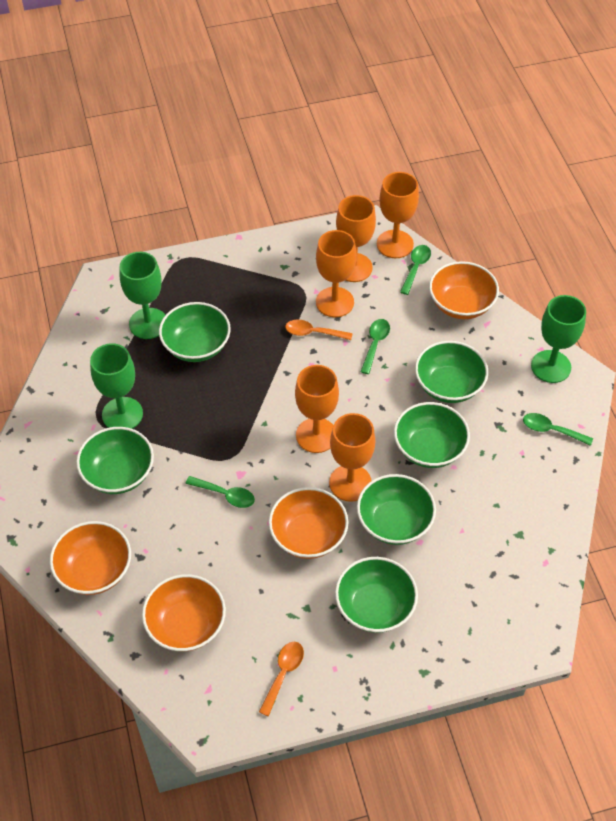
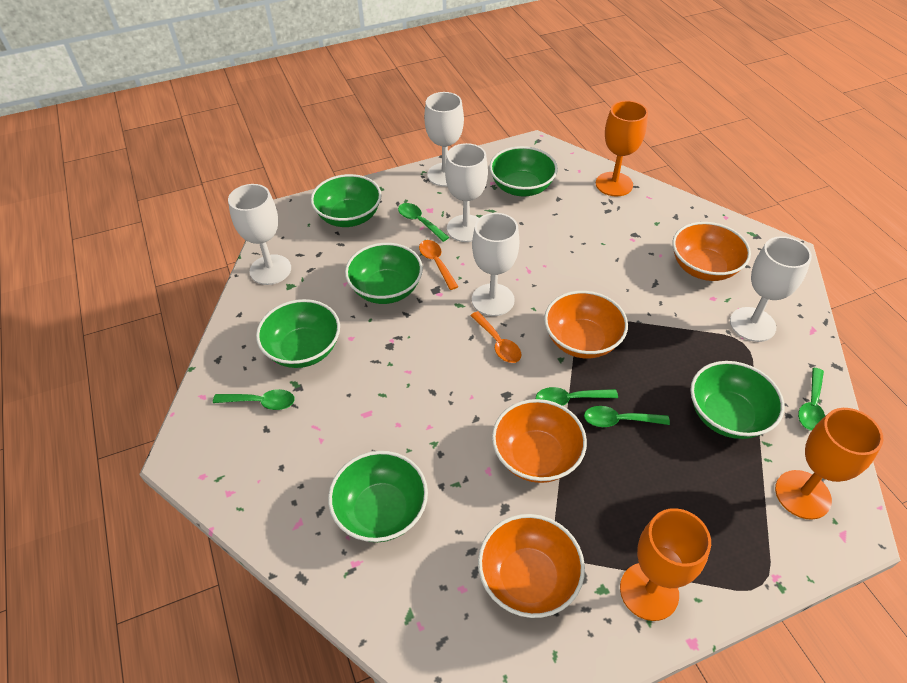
green goblet: 3 -> 0
green spoon: 4 -> 5
orange goblet: 5 -> 3
white goblet: 0 -> 5

